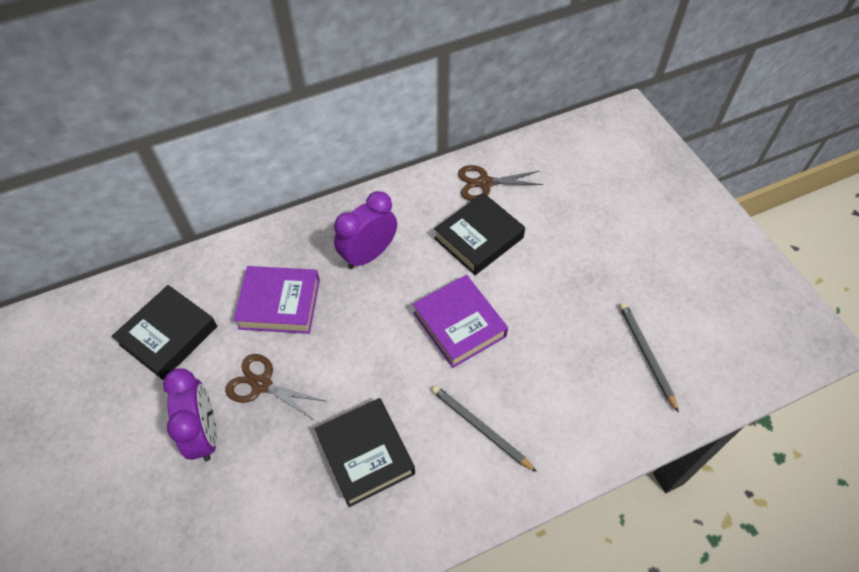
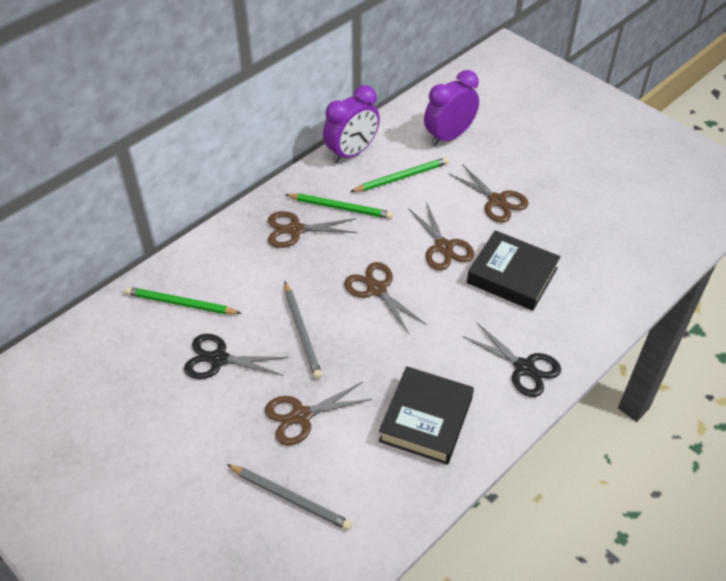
black book: 3 -> 2
black scissors: 0 -> 2
brown scissors: 2 -> 5
green pencil: 0 -> 3
purple book: 2 -> 0

